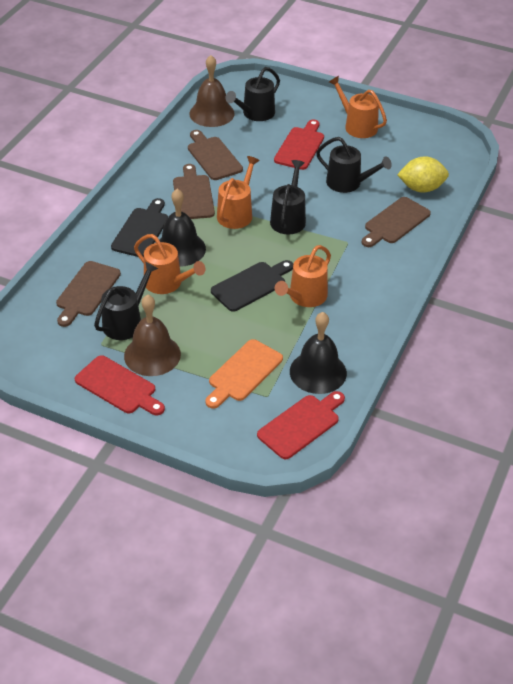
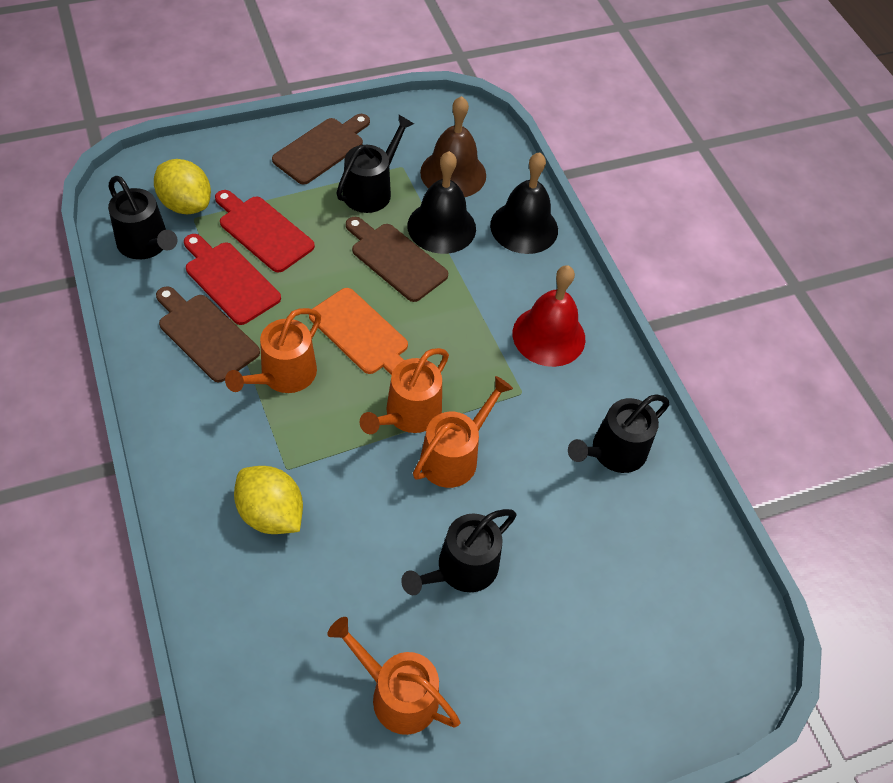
black cutting board: 2 -> 0
brown bell: 2 -> 1
brown cutting board: 4 -> 3
red bell: 0 -> 1
red cutting board: 3 -> 2
yellow lemon: 1 -> 2

